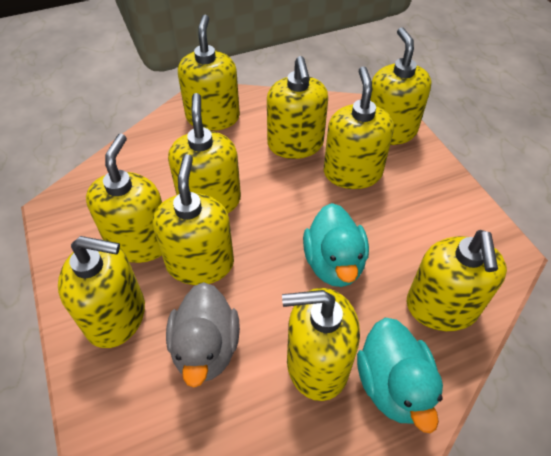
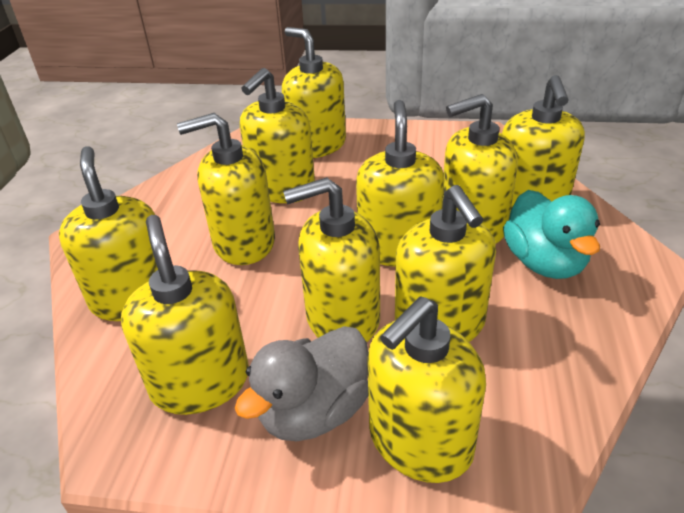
turquoise duck: 2 -> 1
yellow soap dispenser: 10 -> 11

